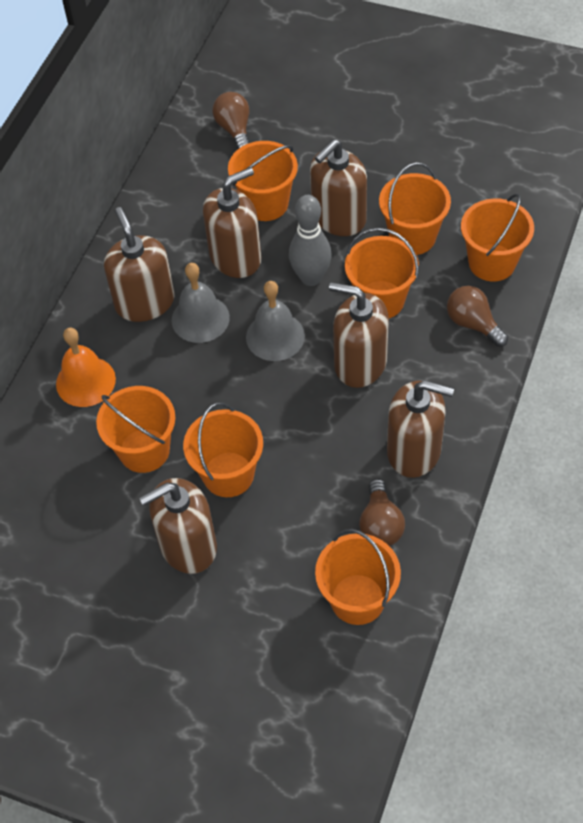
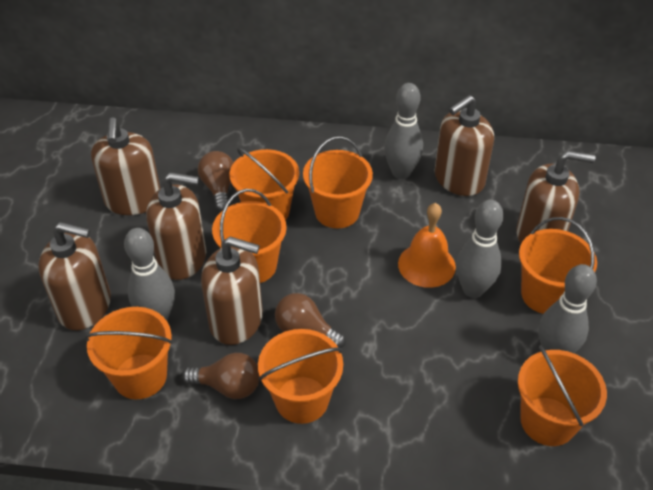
grey bell: 2 -> 0
grey bowling pin: 1 -> 4

